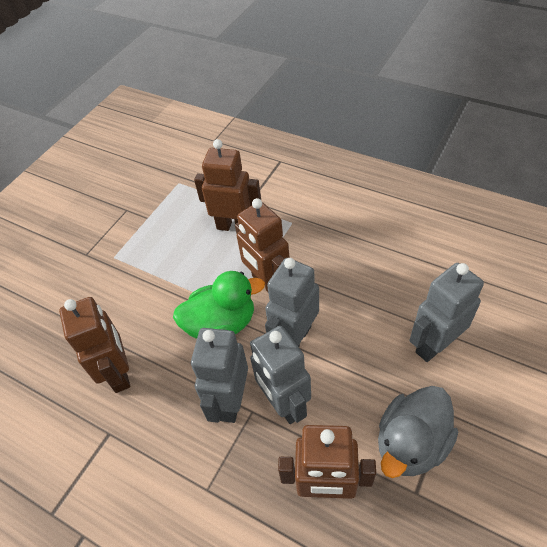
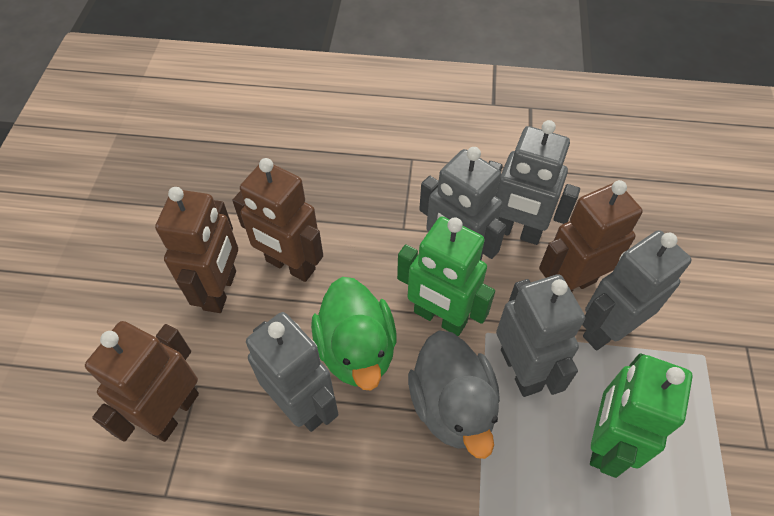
green robot: 0 -> 2
grey robot: 4 -> 5

